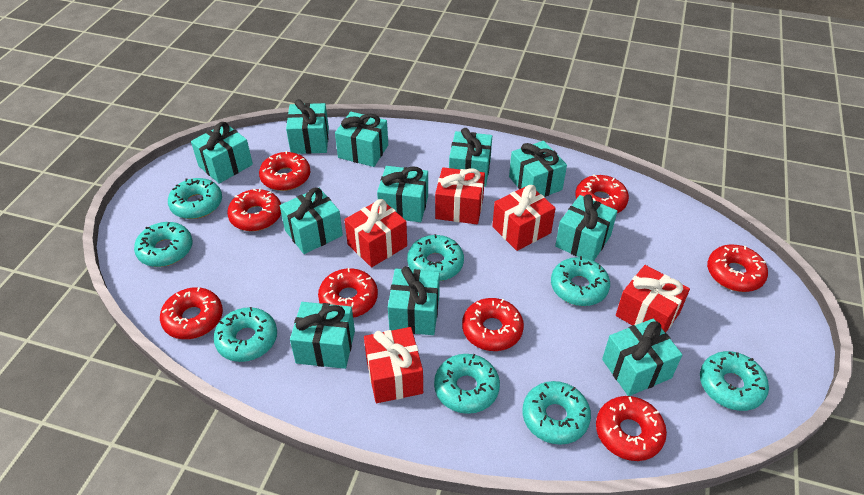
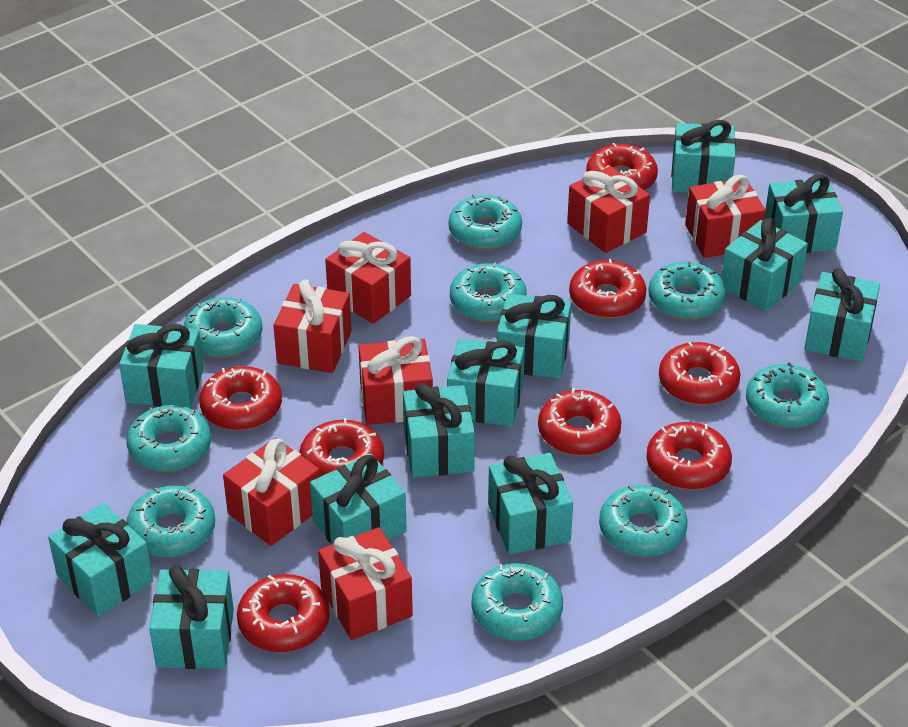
red gift: 5 -> 7
turquoise donut: 8 -> 9
turquoise gift: 11 -> 12

